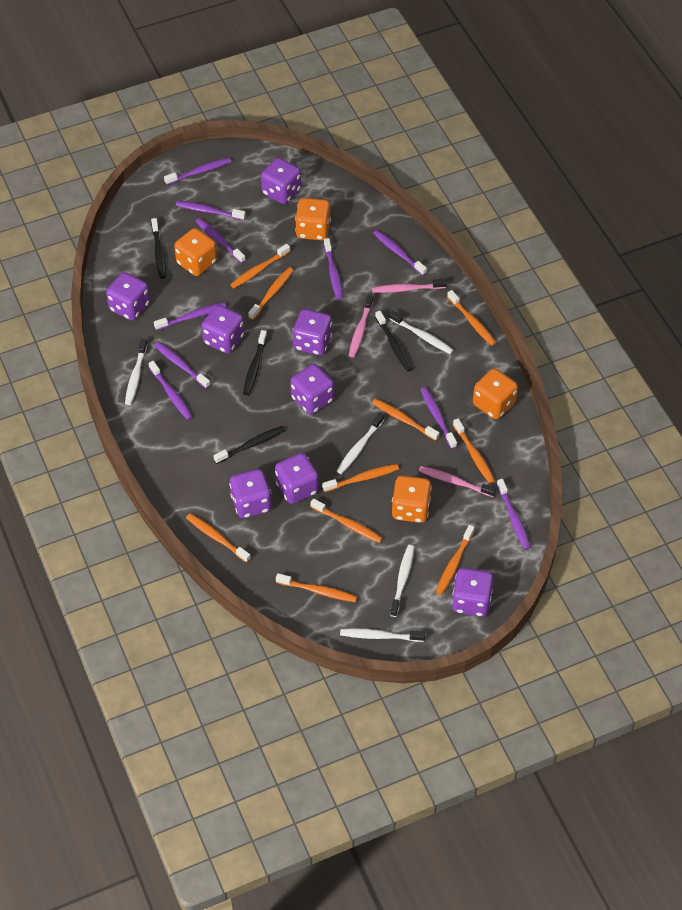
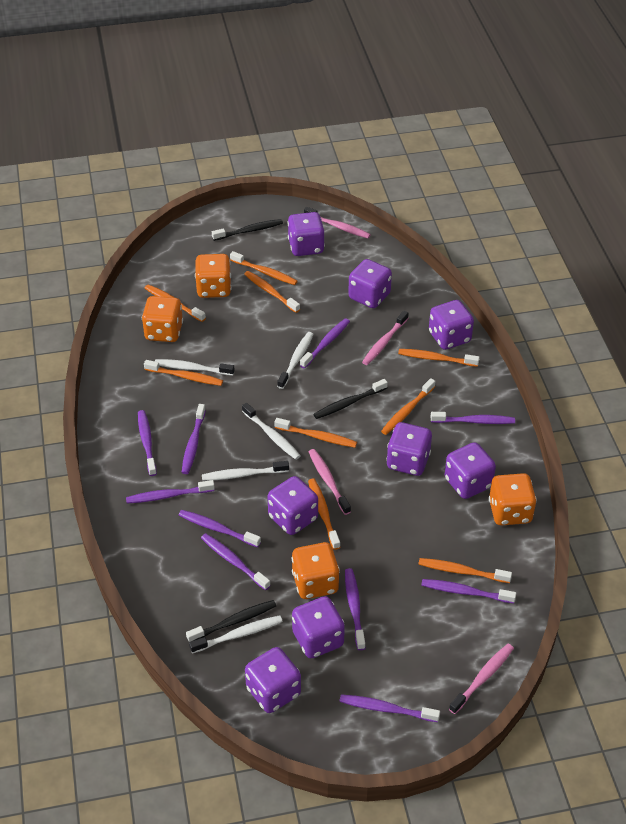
black toothbrush: 4 -> 3
orange toothbrush: 10 -> 9
pink toothbrush: 3 -> 4

